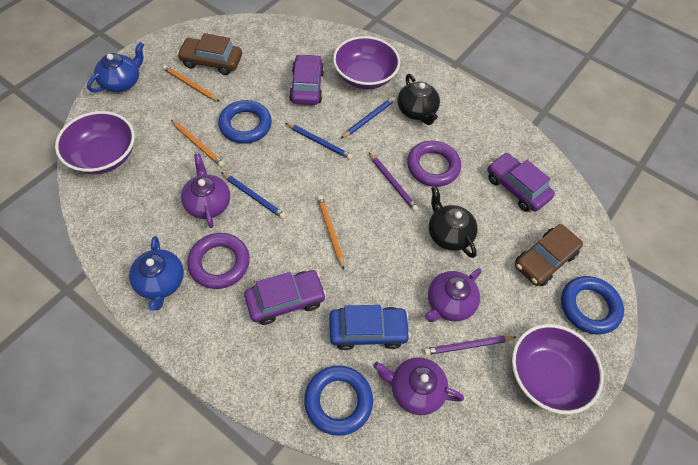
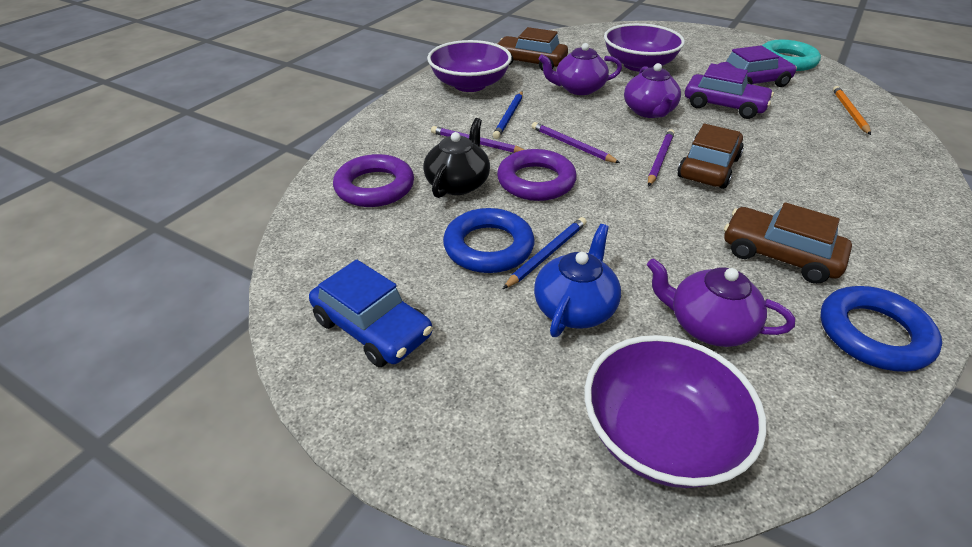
black teapot: 2 -> 1
blue pencil: 3 -> 2
blue ring: 3 -> 2
blue teapot: 2 -> 1
brown car: 2 -> 3
orange pencil: 3 -> 1
purple car: 3 -> 2
purple pencil: 2 -> 3
turquoise ring: 0 -> 1

